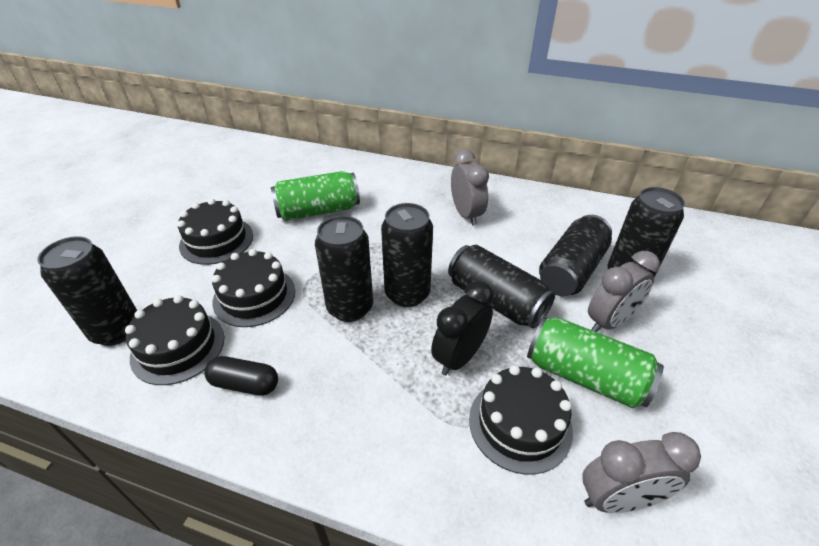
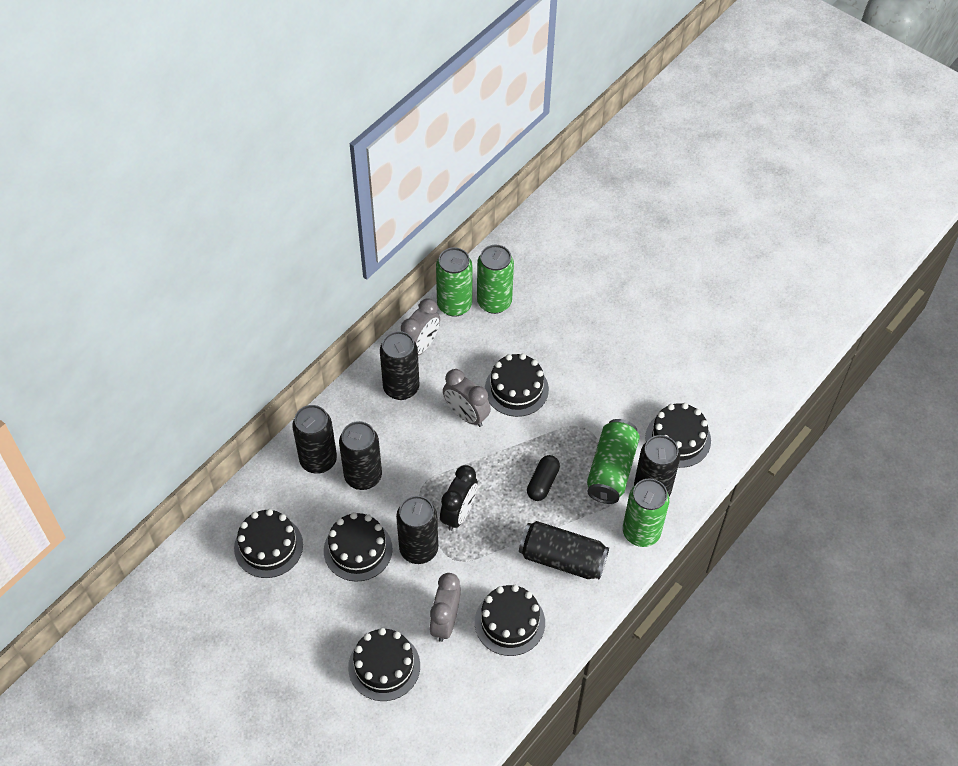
black cake: 4 -> 6
green can: 2 -> 4

